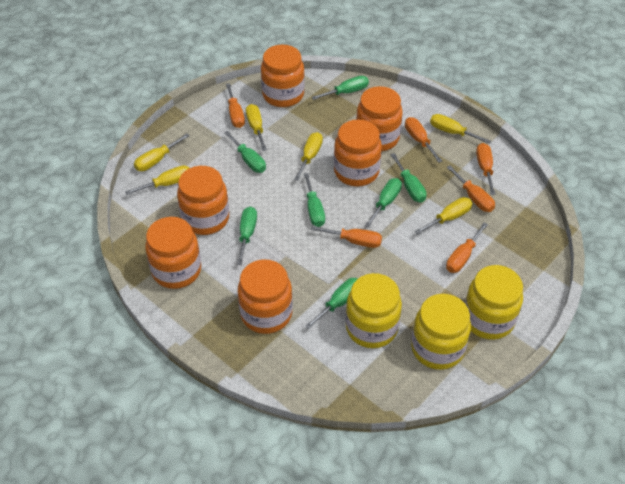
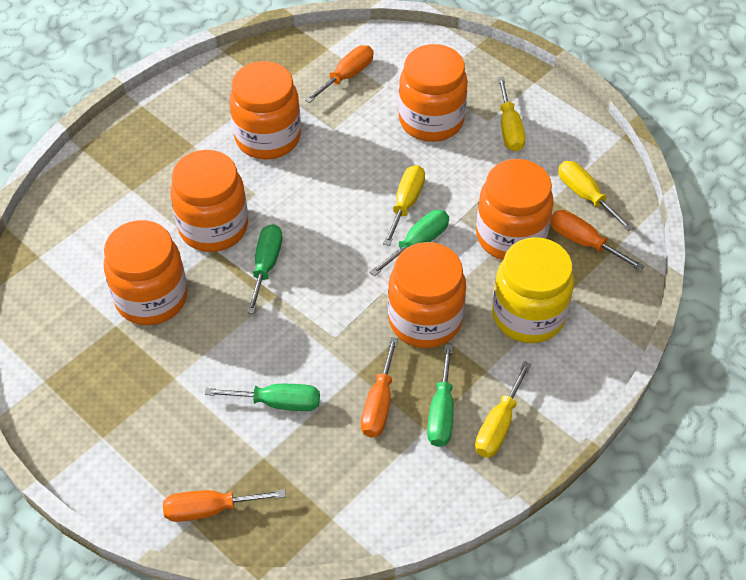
green screwdriver: 7 -> 4
orange screwdriver: 6 -> 4
yellow jar: 3 -> 1
yellow screwdriver: 6 -> 4

